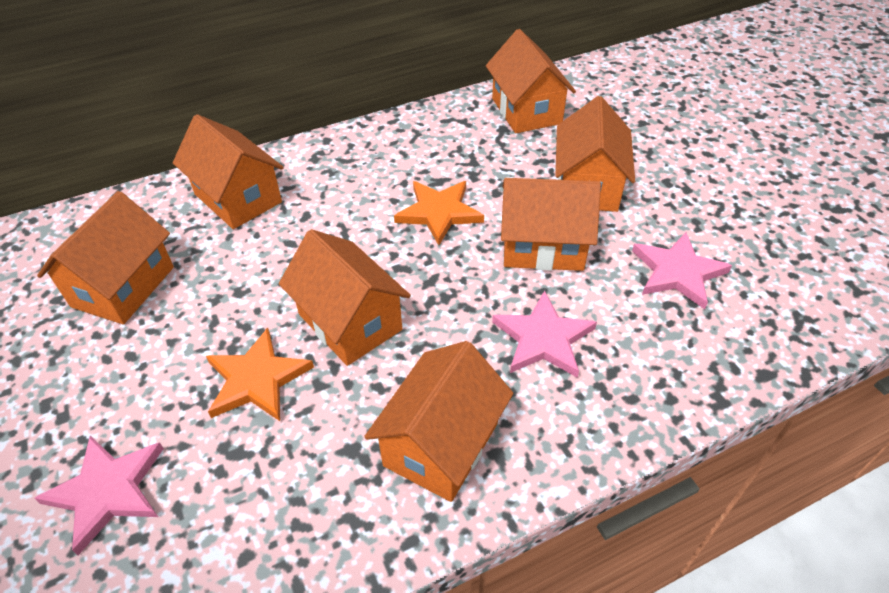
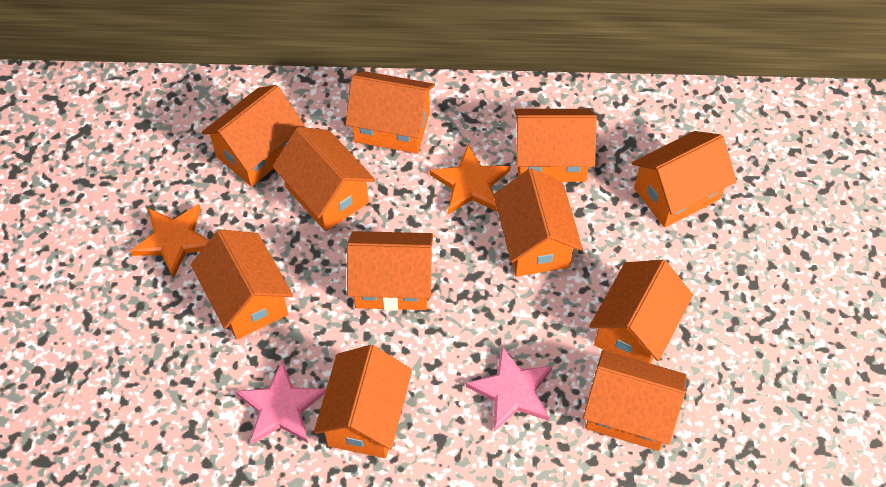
orange house: 7 -> 11
pink star: 3 -> 2

